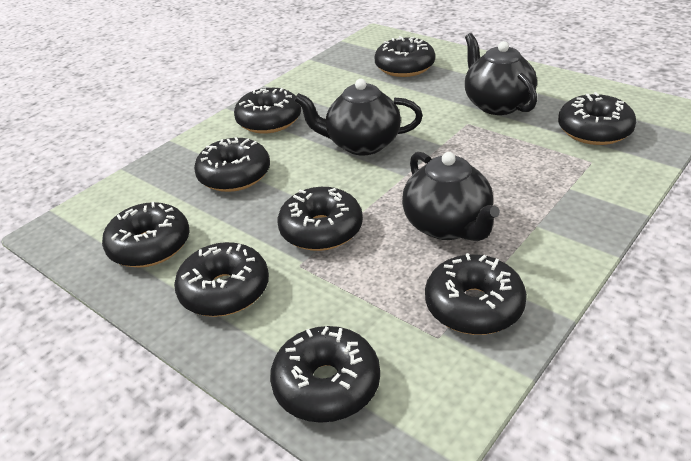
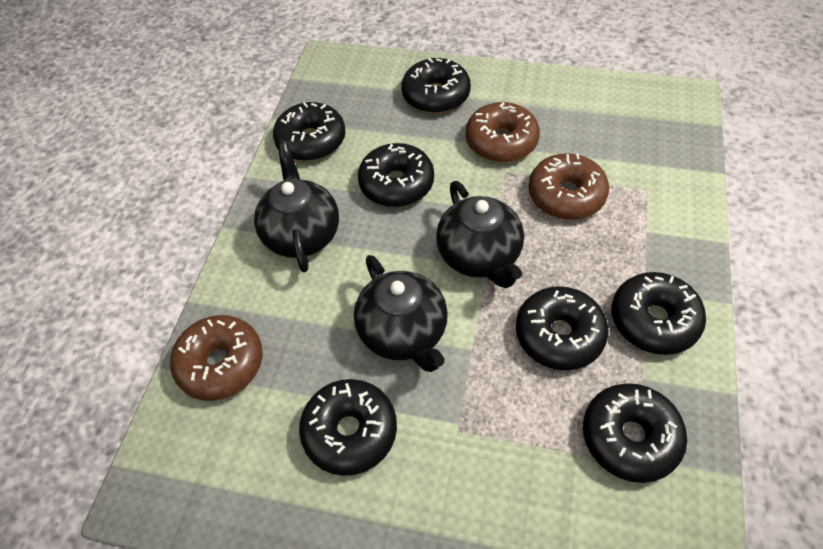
black donut: 9 -> 7
brown donut: 0 -> 3

